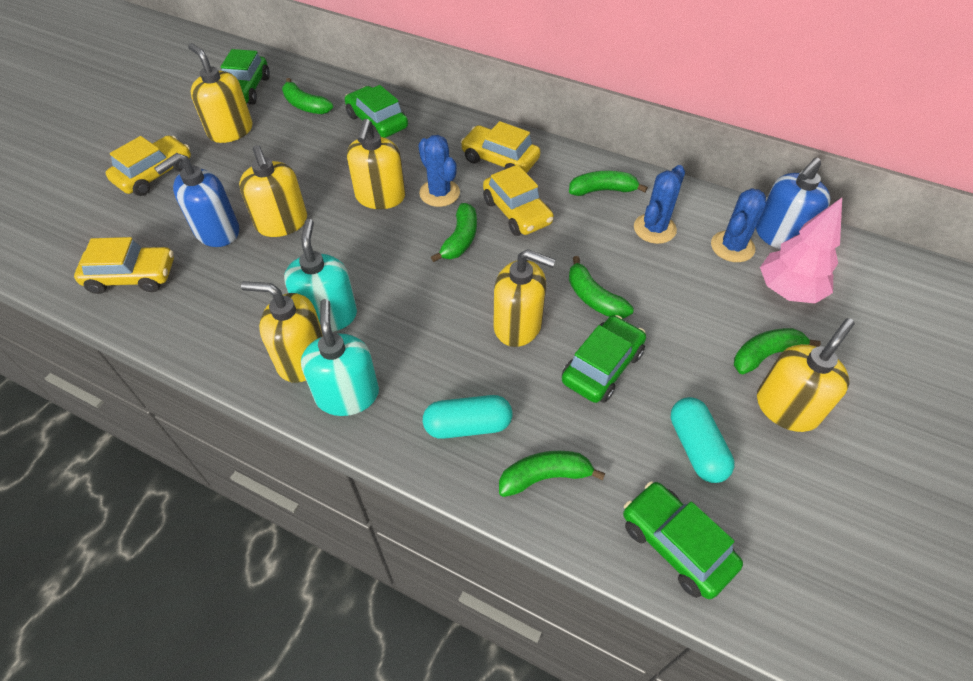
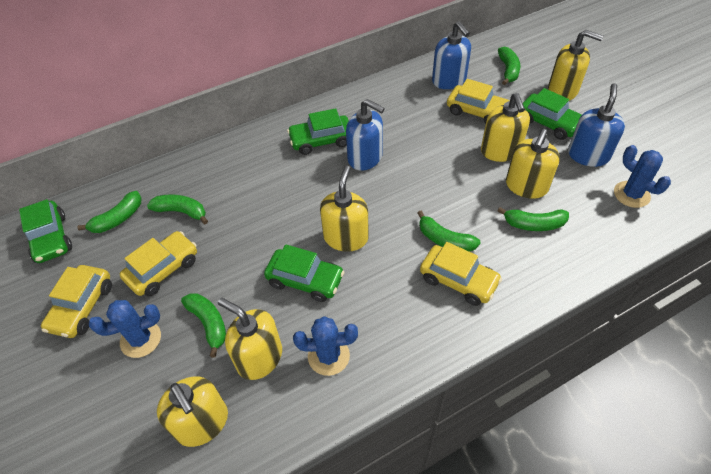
blue soap dispenser: 2 -> 3
pink tree: 1 -> 0
turquoise capsule: 2 -> 0
turquoise soap dispenser: 2 -> 0

